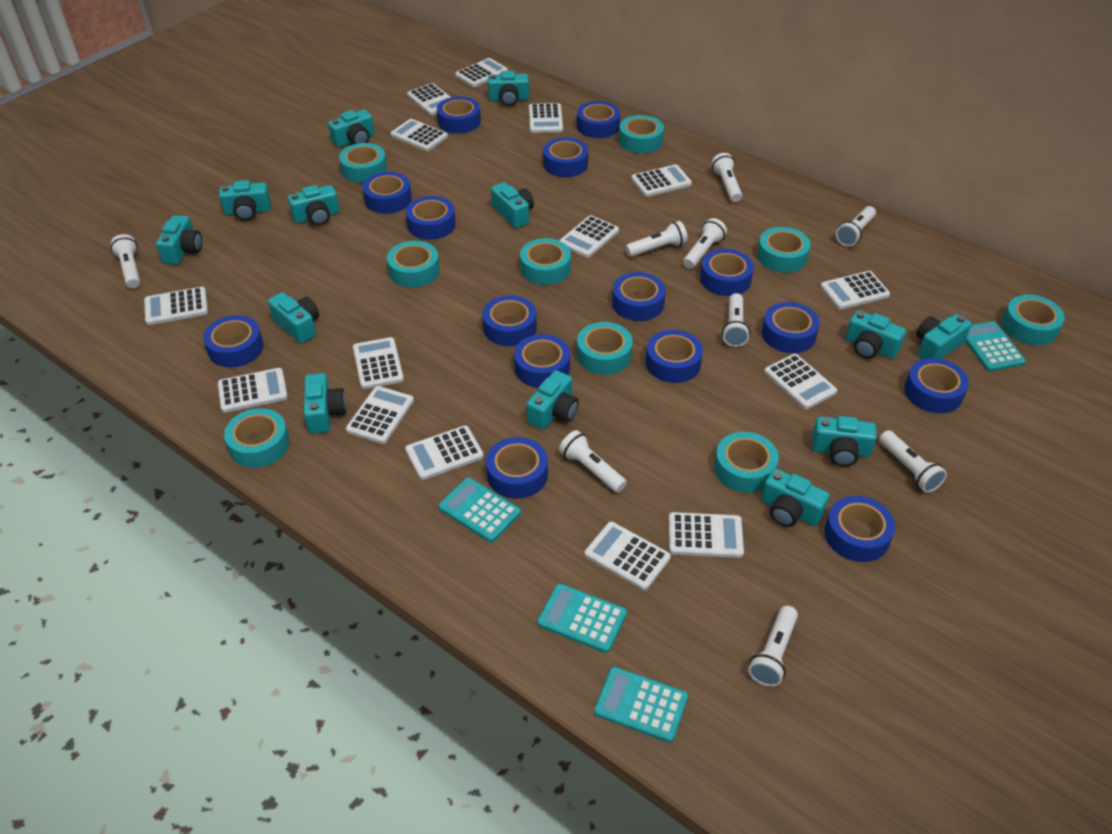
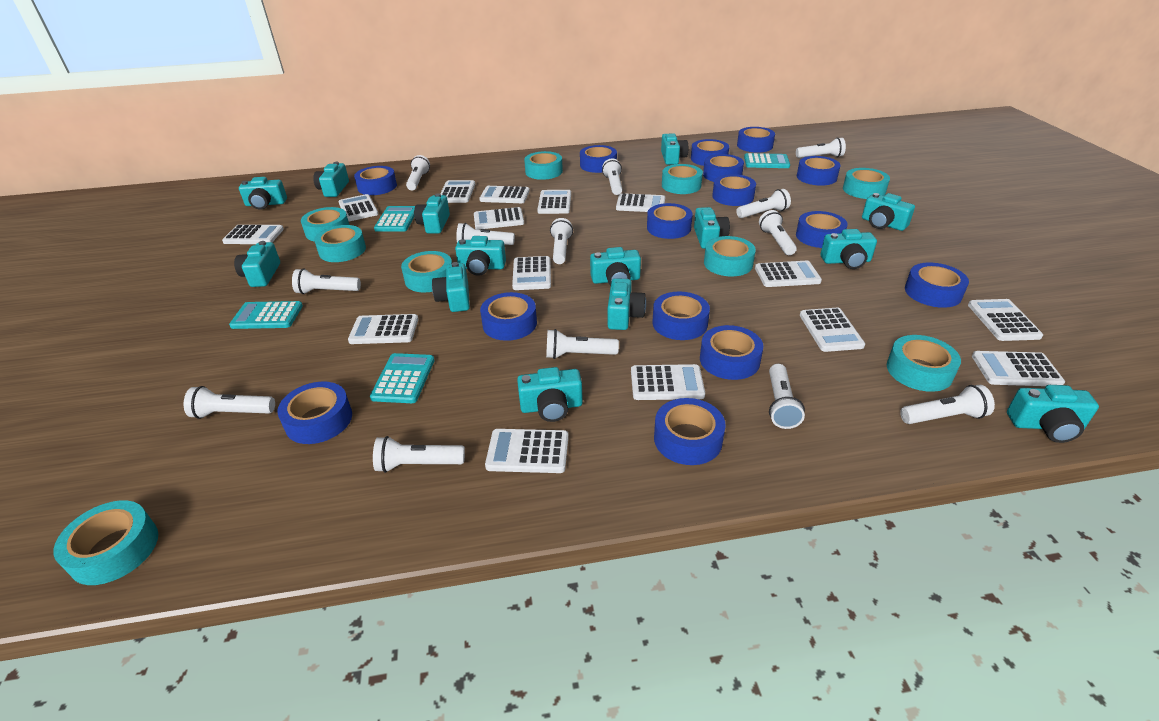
turquoise camera: 13 -> 14
white flashlight: 9 -> 13

